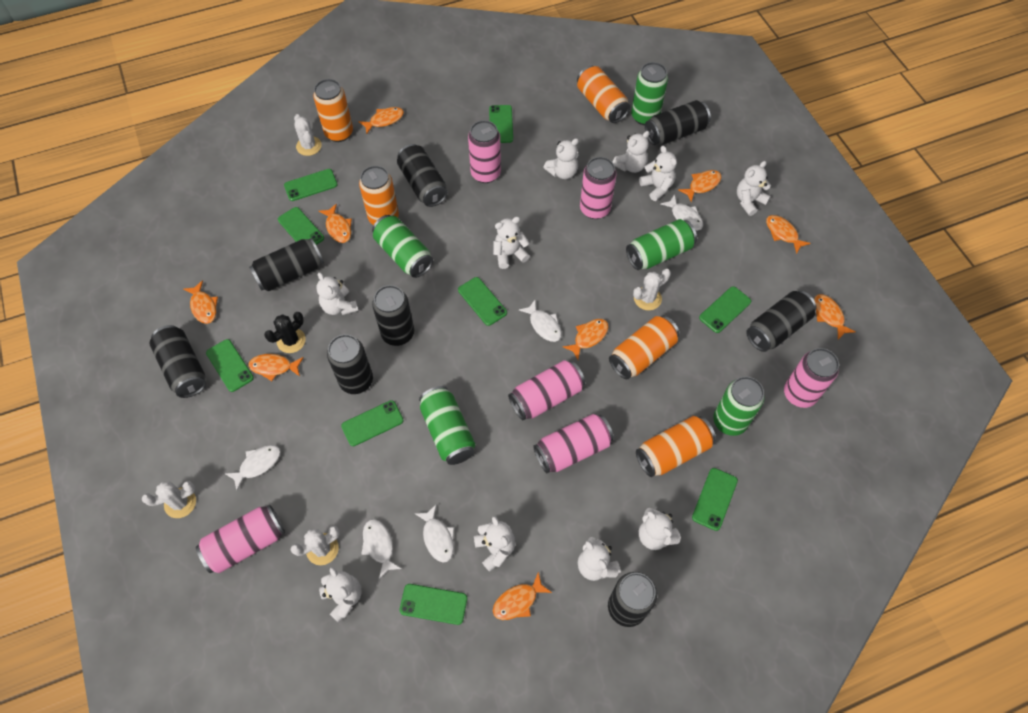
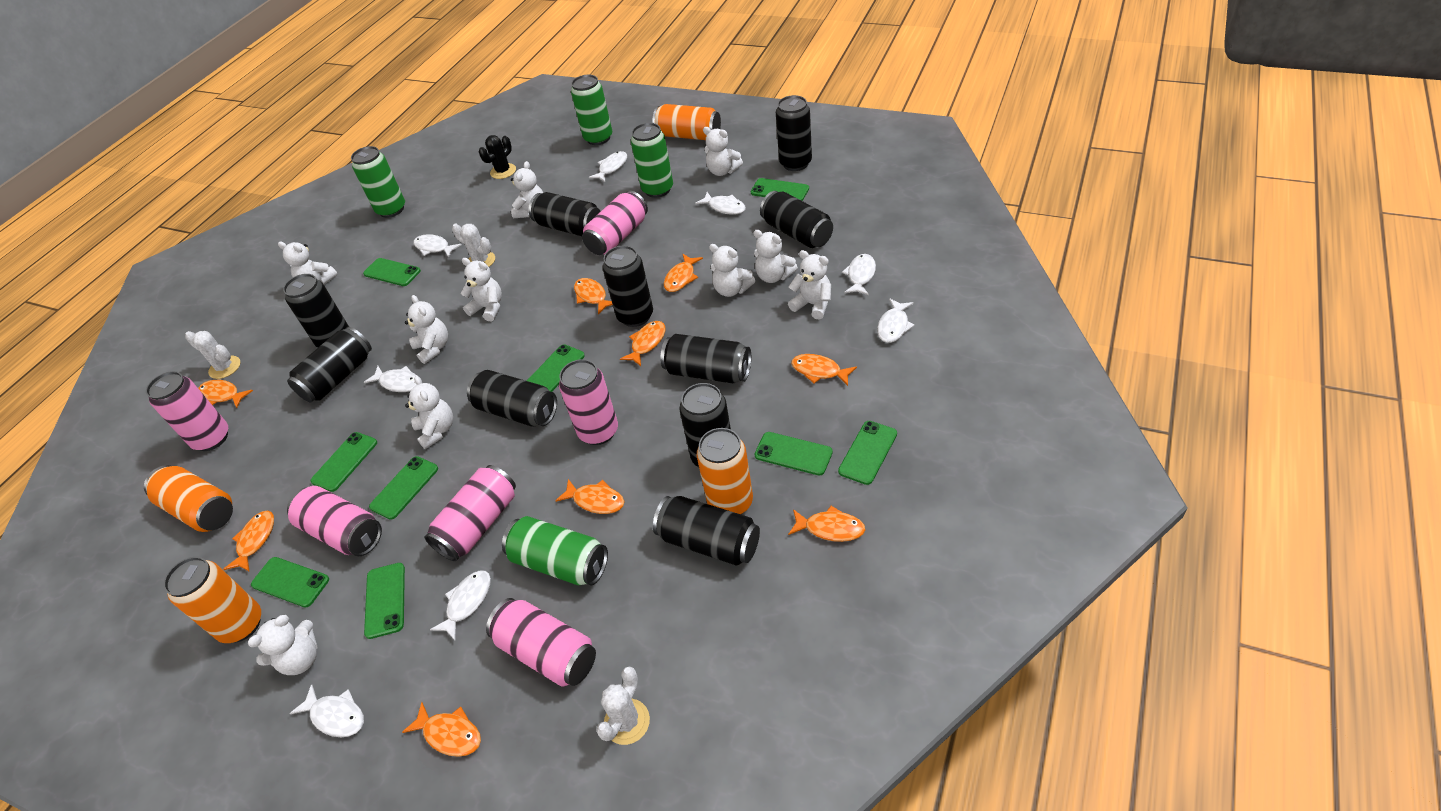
black can: 8 -> 10
green can: 5 -> 4
orange can: 5 -> 4
white cactus: 4 -> 3
white fish: 5 -> 8

